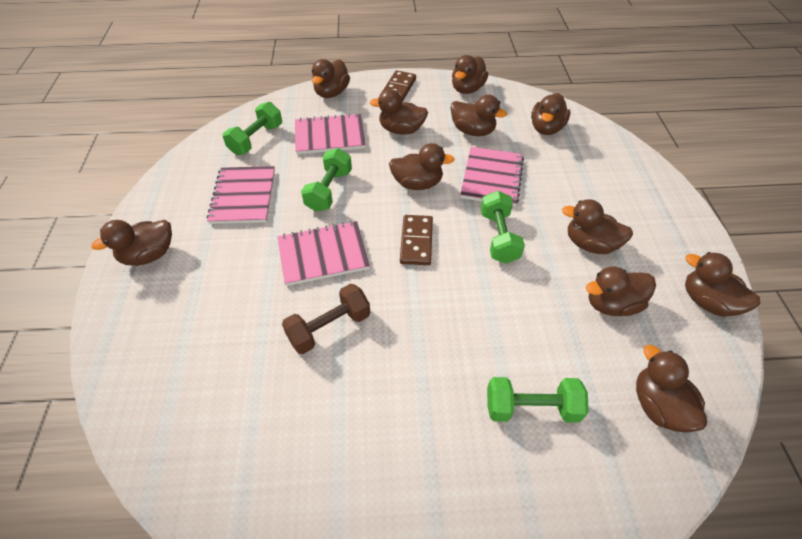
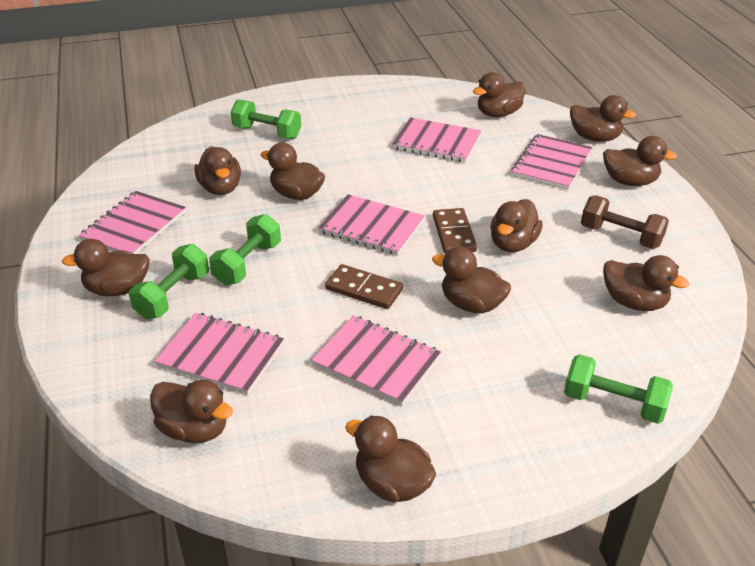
pink notebook: 4 -> 6

